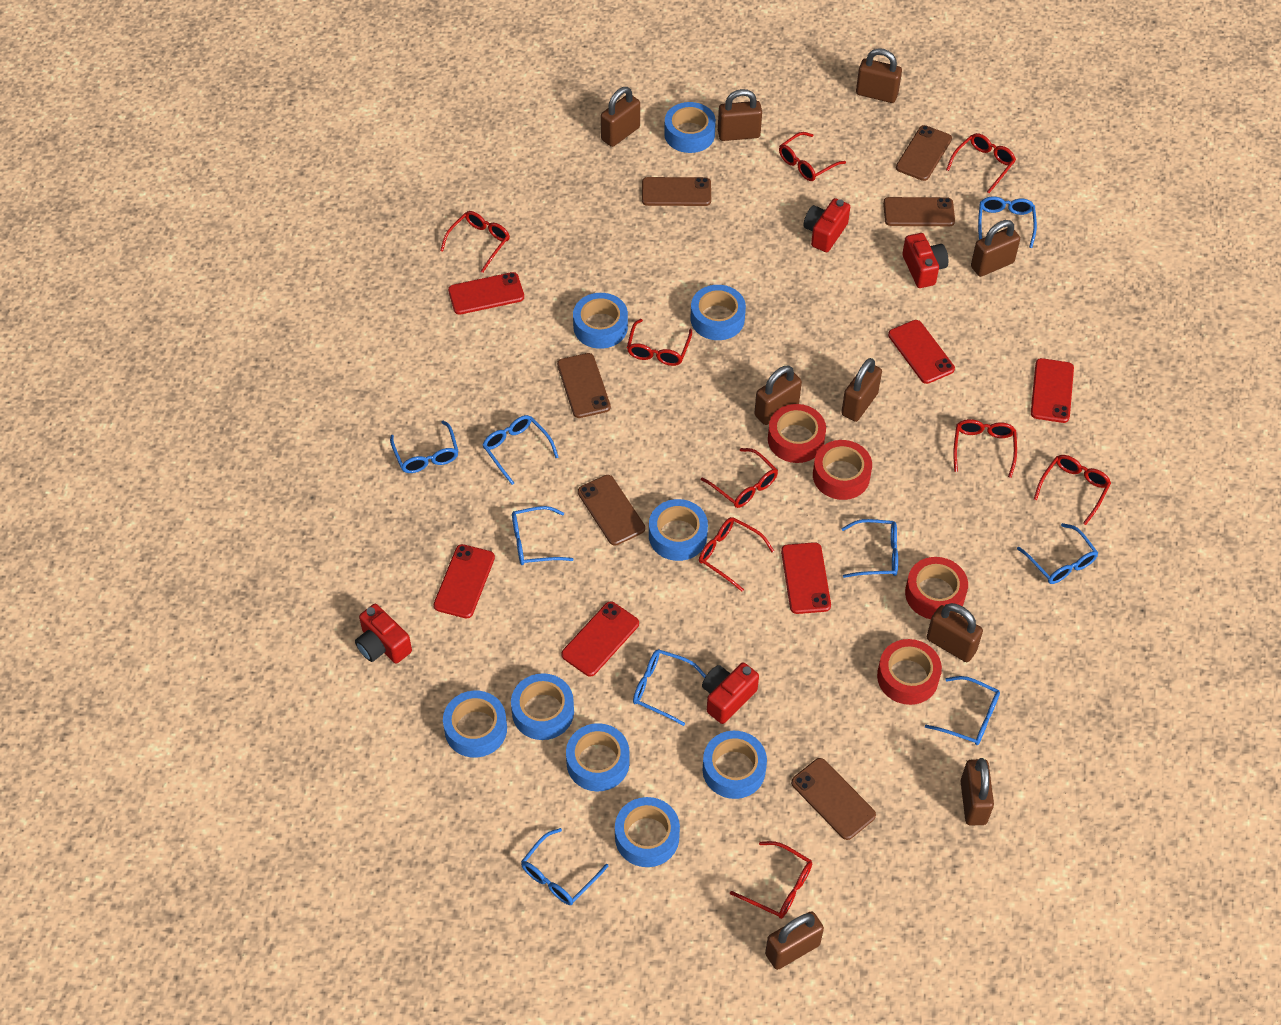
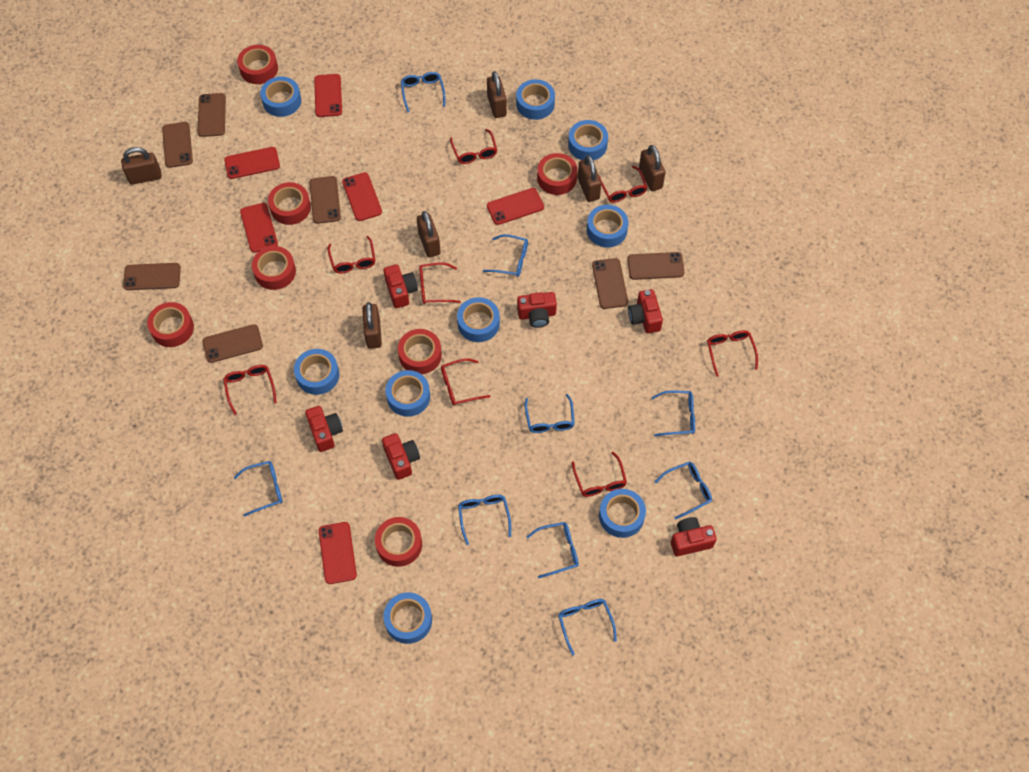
brown padlock: 9 -> 6
brown phone: 6 -> 7
red camera: 4 -> 6
red glasses: 9 -> 8
red tape: 4 -> 7

